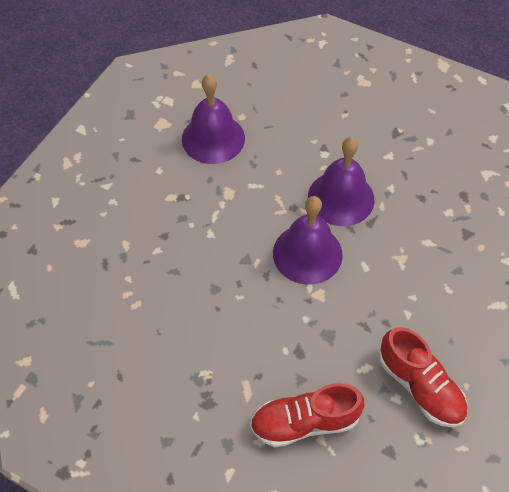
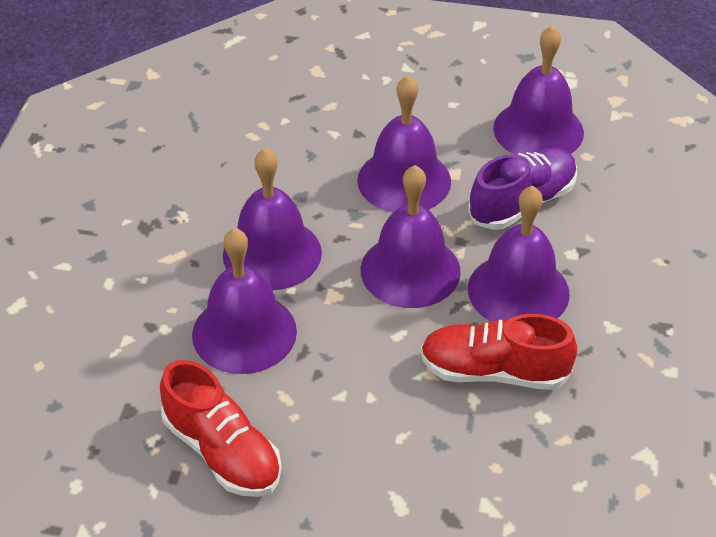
purple bell: 3 -> 6
purple shoe: 0 -> 1

